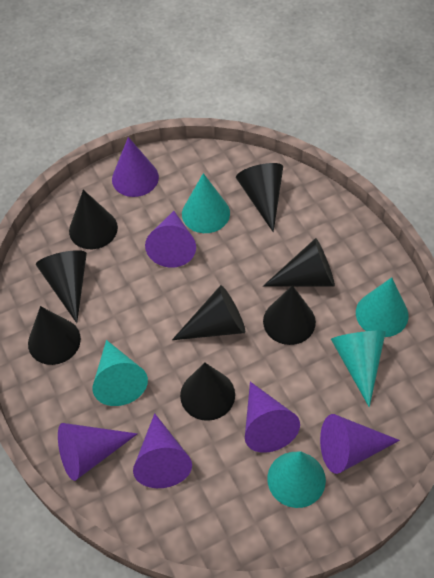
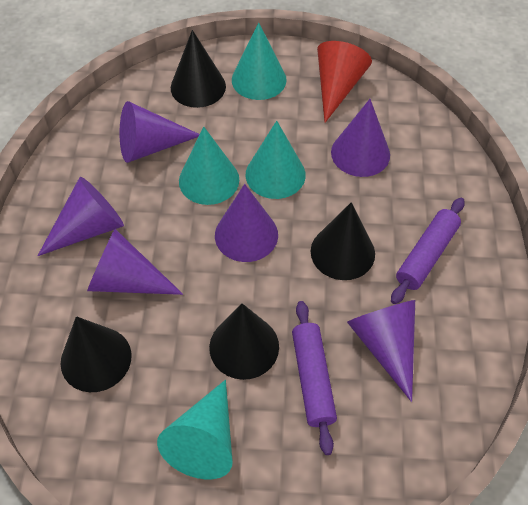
black cone: 8 -> 4
purple rolling pin: 0 -> 2
red cone: 0 -> 1
turquoise cone: 5 -> 4

